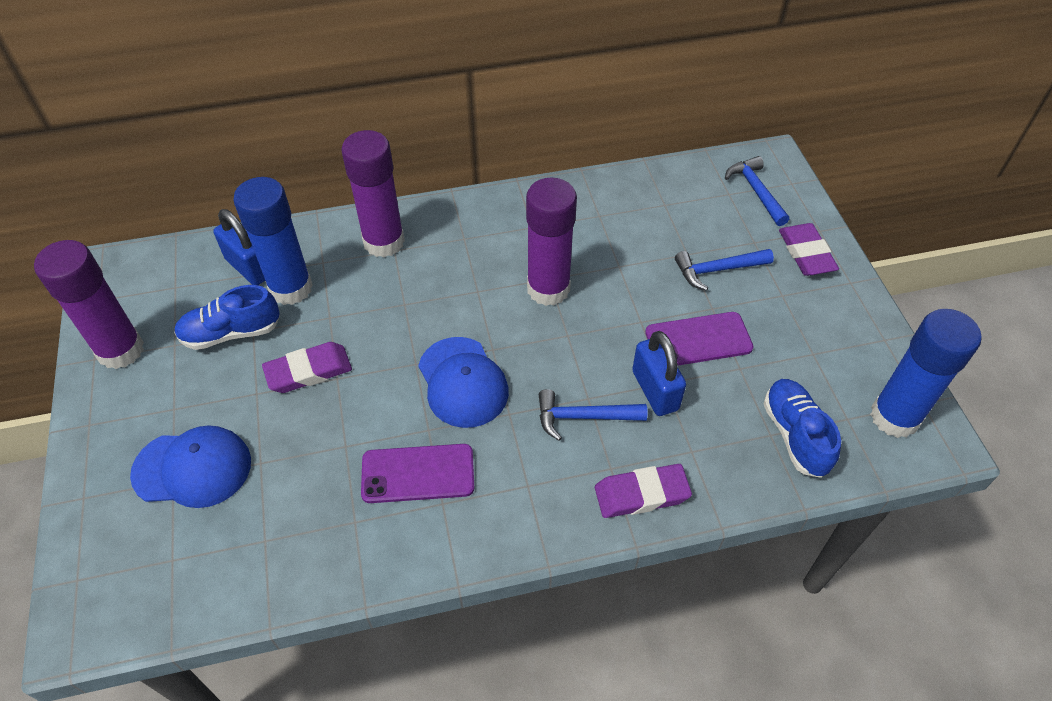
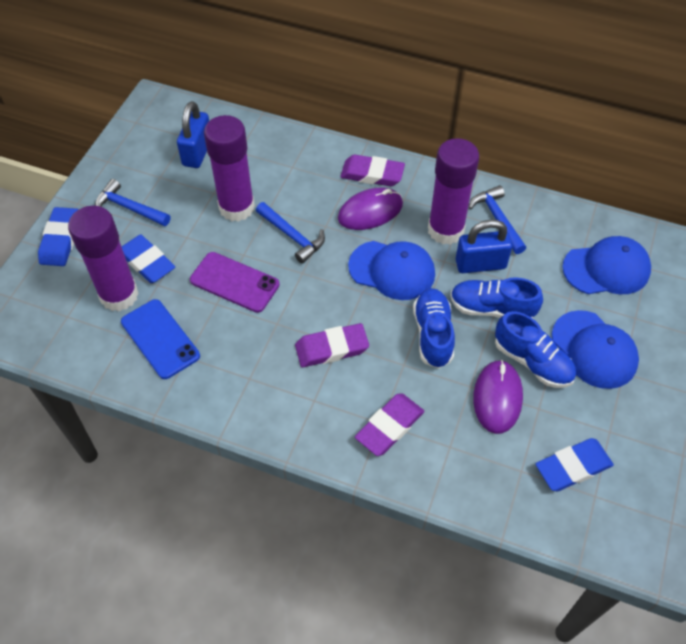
blue cap: 2 -> 3
blue eraser: 0 -> 3
blue glue stick: 2 -> 0
blue phone: 0 -> 1
blue shoe: 2 -> 3
purple mouse: 0 -> 2
purple phone: 2 -> 1

